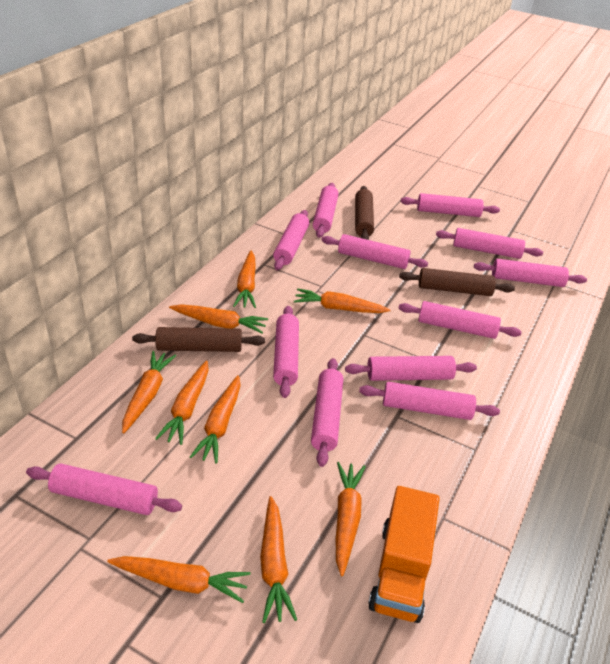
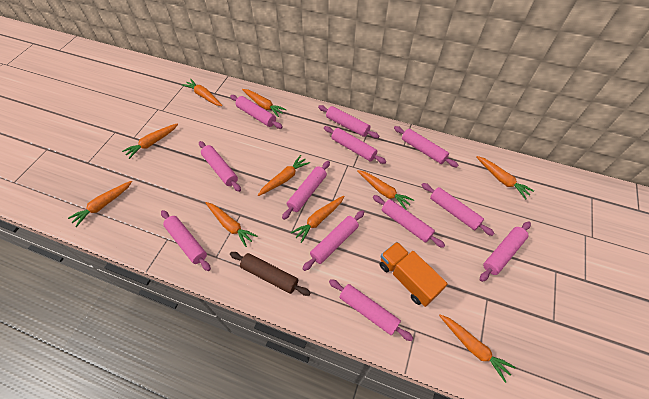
brown rolling pin: 3 -> 1
orange carrot: 9 -> 10

